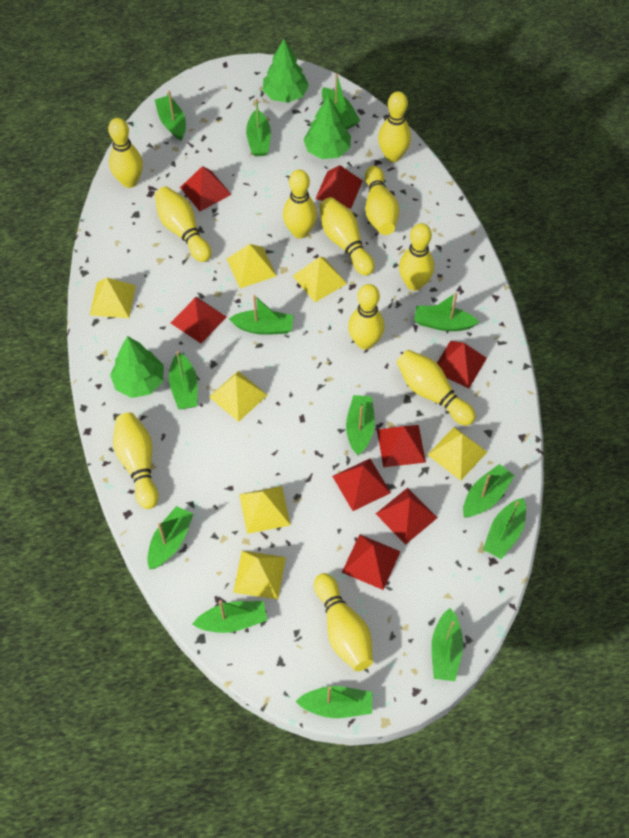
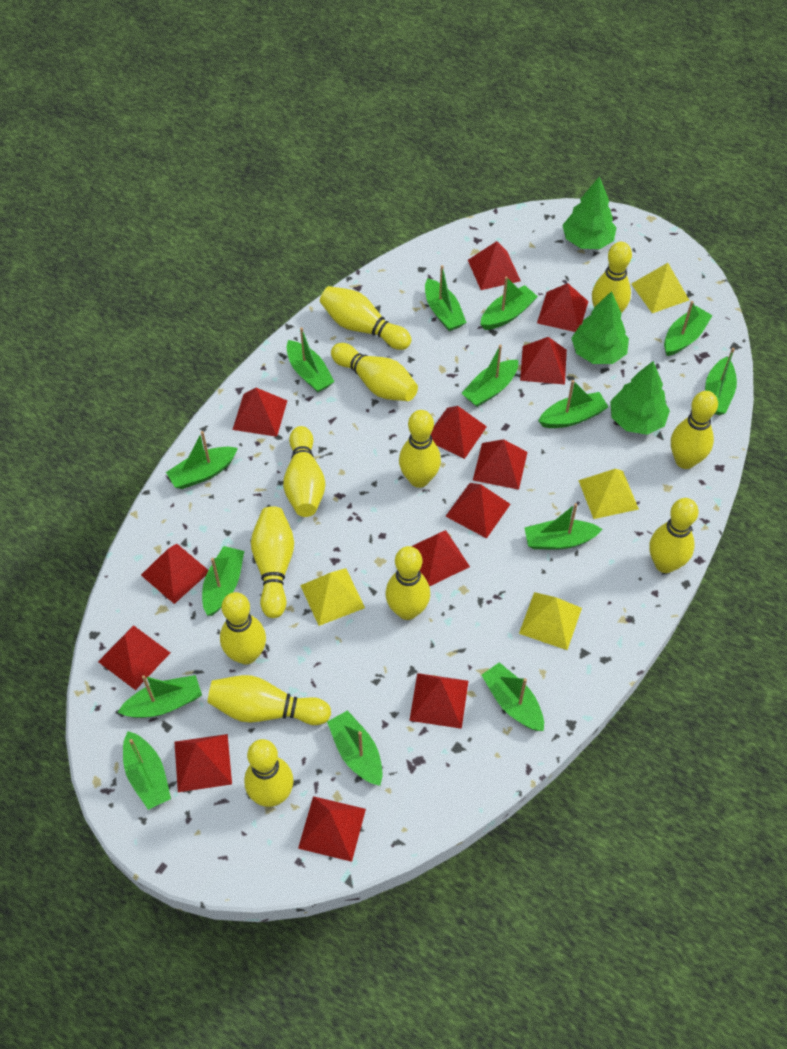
green boat: 13 -> 14
red pyramid: 8 -> 13
yellow bowling pin: 11 -> 12
yellow pyramid: 7 -> 4

